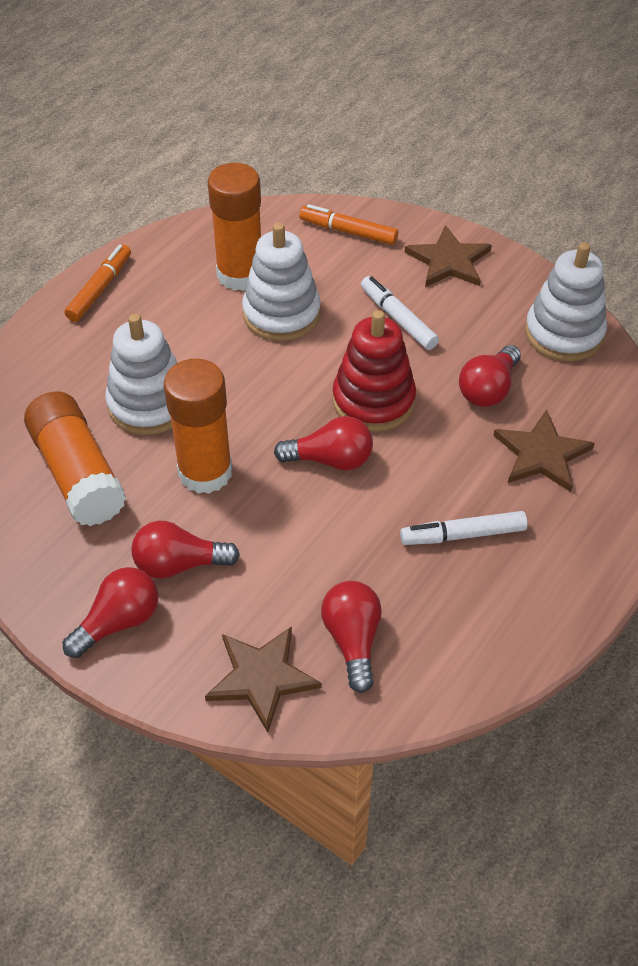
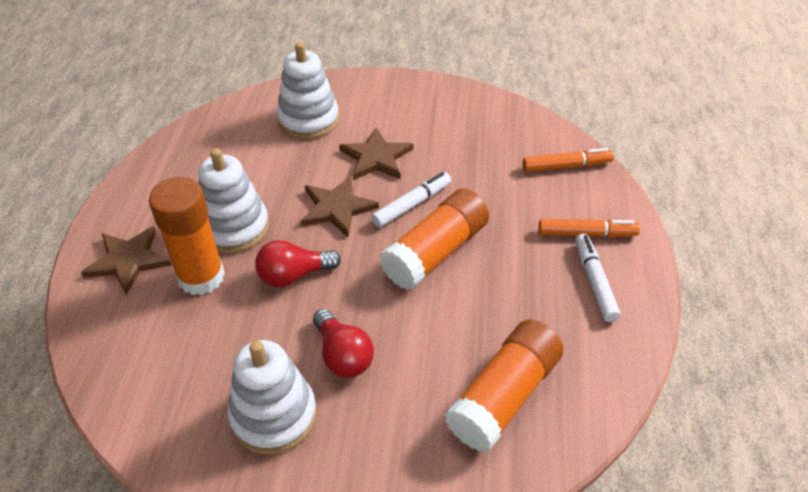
red light bulb: 5 -> 2
red stacking toy: 1 -> 0

